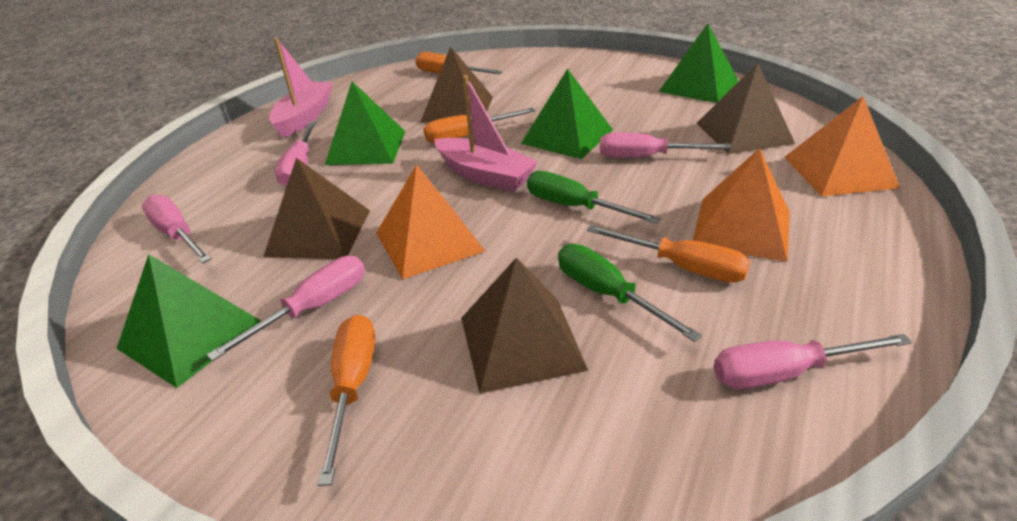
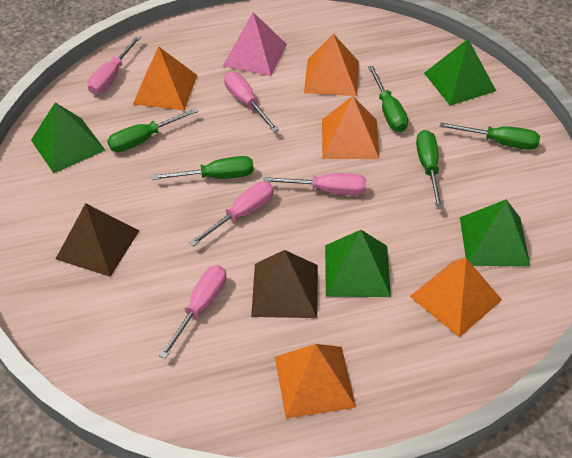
brown pyramid: 4 -> 2
green screwdriver: 2 -> 5
orange pyramid: 3 -> 5
orange screwdriver: 4 -> 0
pink boat: 2 -> 0
pink pyramid: 0 -> 1

